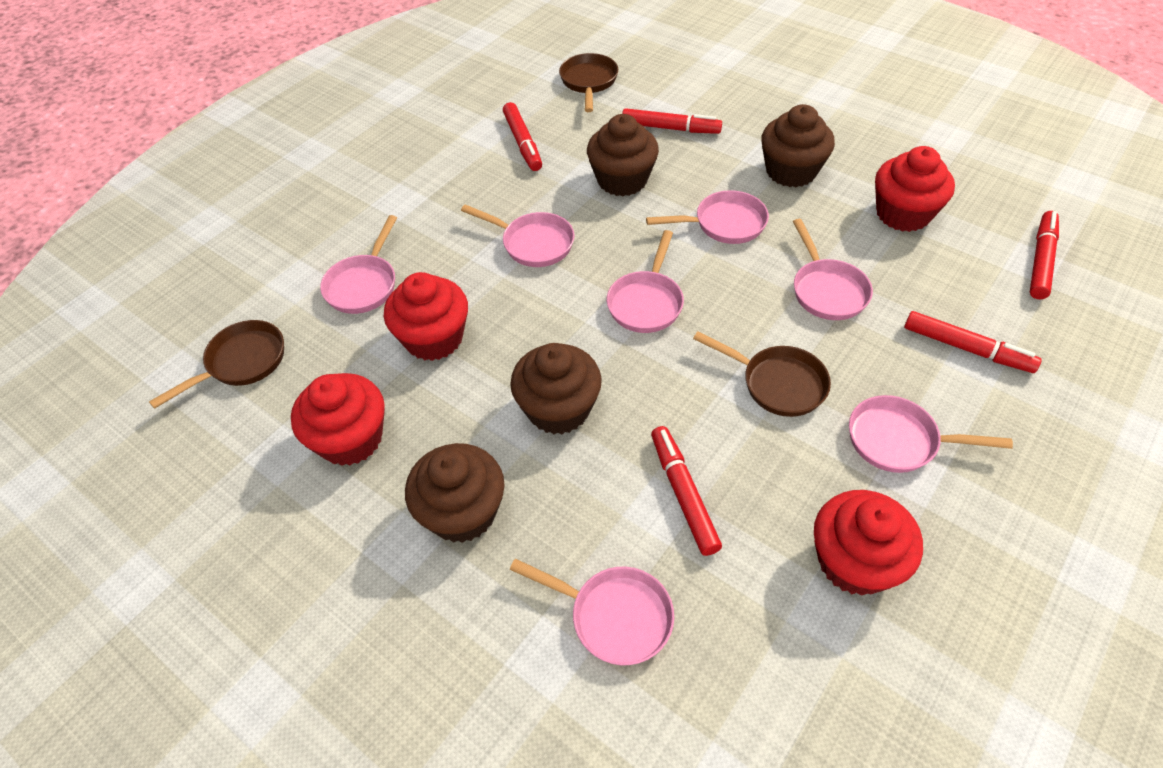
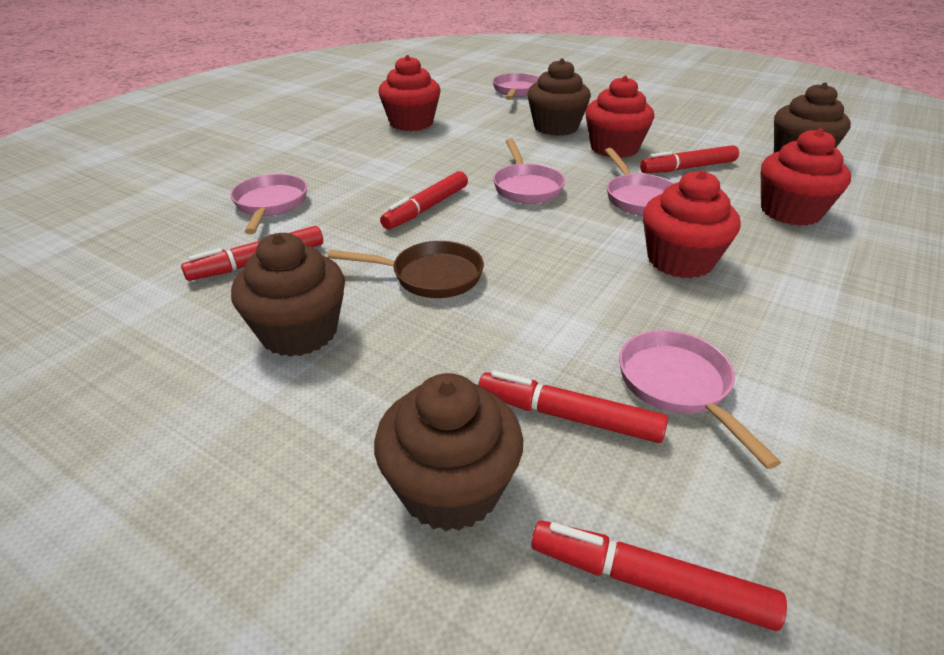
brown pan: 3 -> 1
pink pan: 7 -> 5

